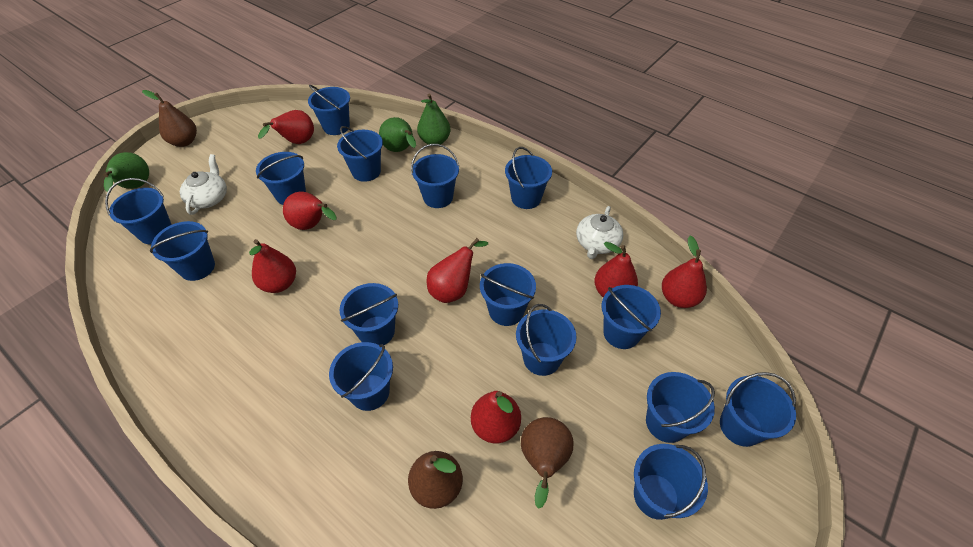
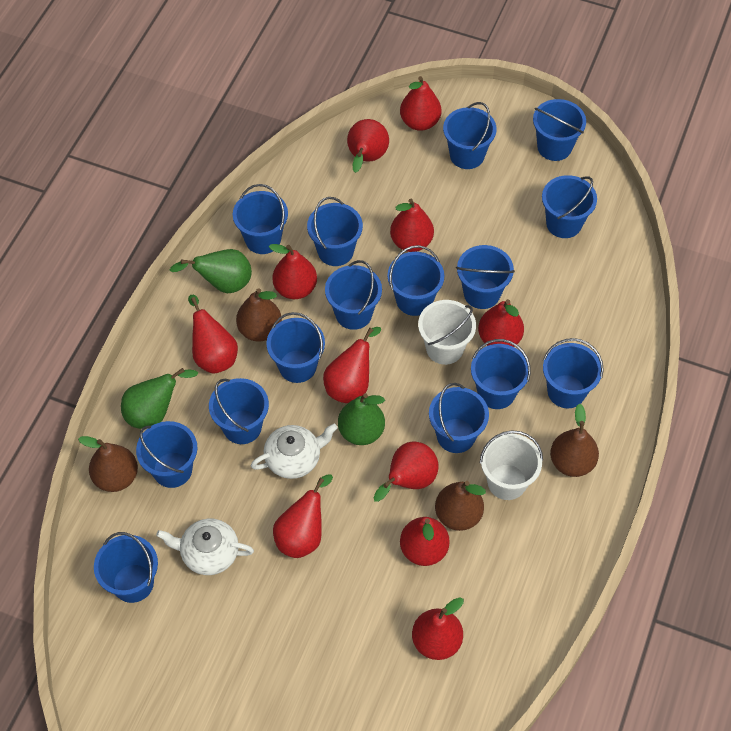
brown pear: 3 -> 4
red pear: 7 -> 11
white bucket: 0 -> 2

